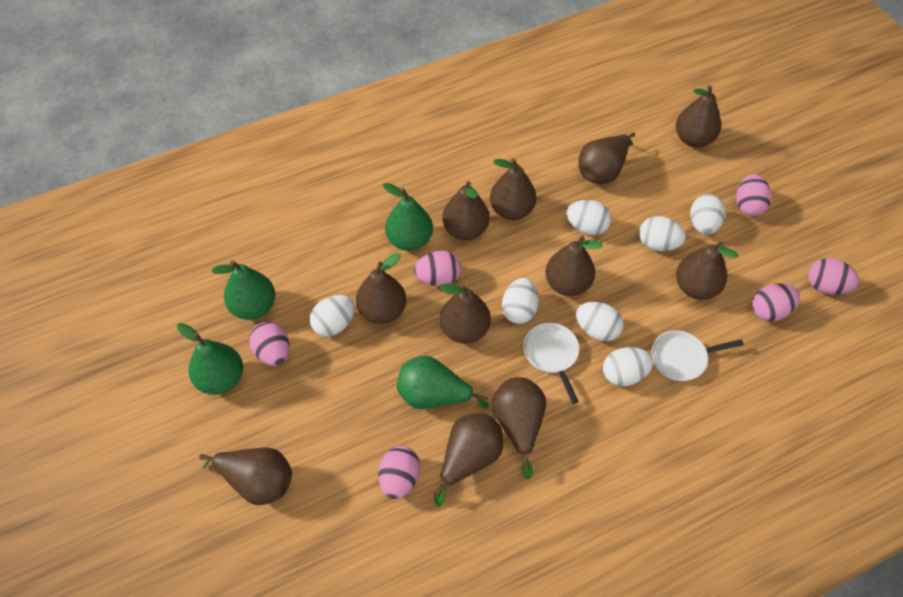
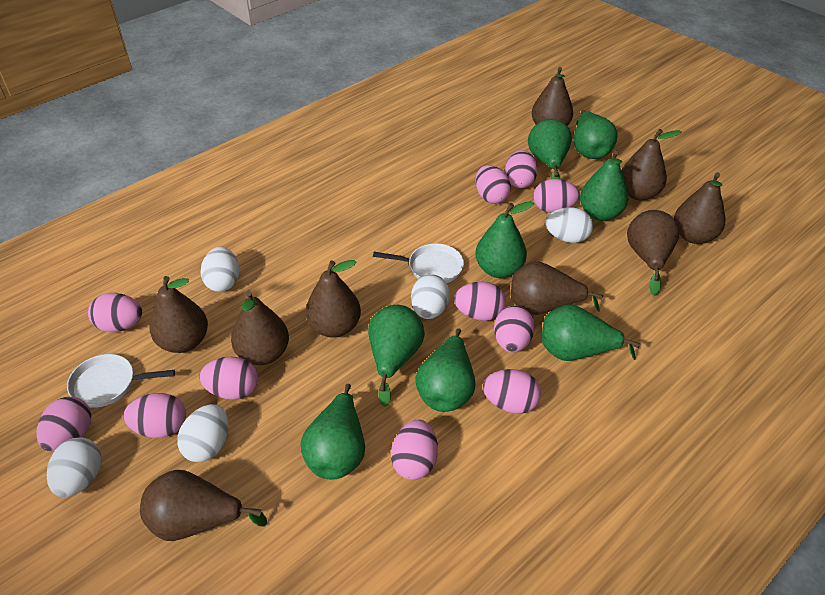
brown pear: 11 -> 9
green pear: 4 -> 8
pink egg: 6 -> 11
white egg: 7 -> 5

